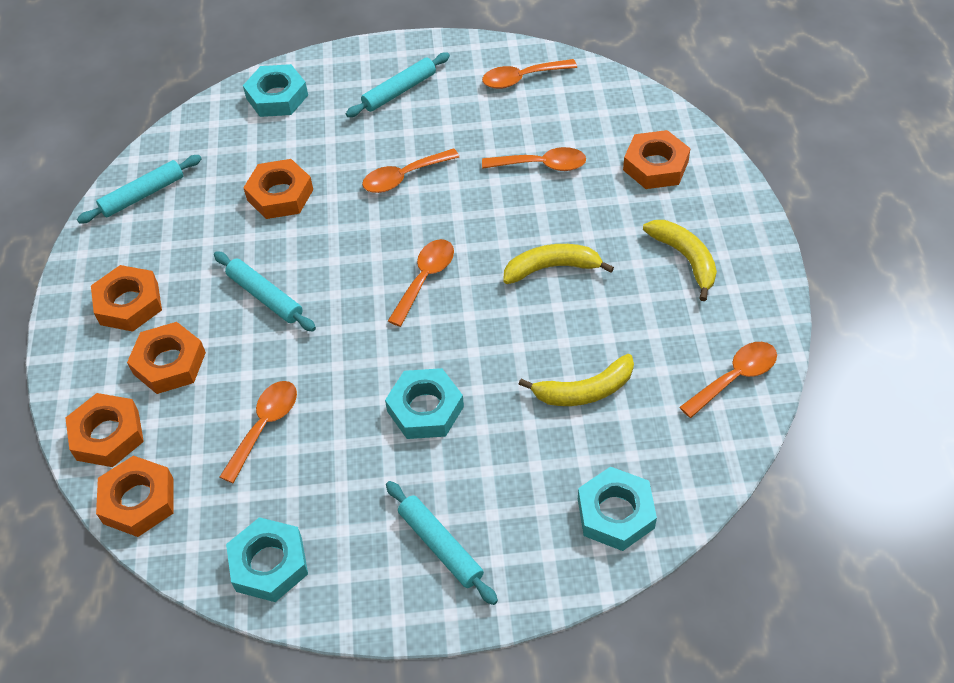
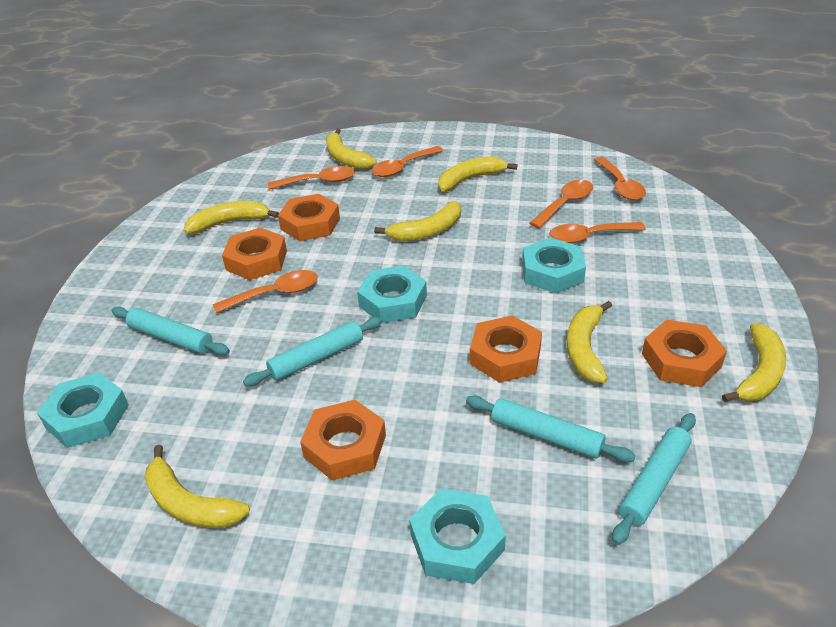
orange nut: 6 -> 5
yellow banana: 3 -> 7

